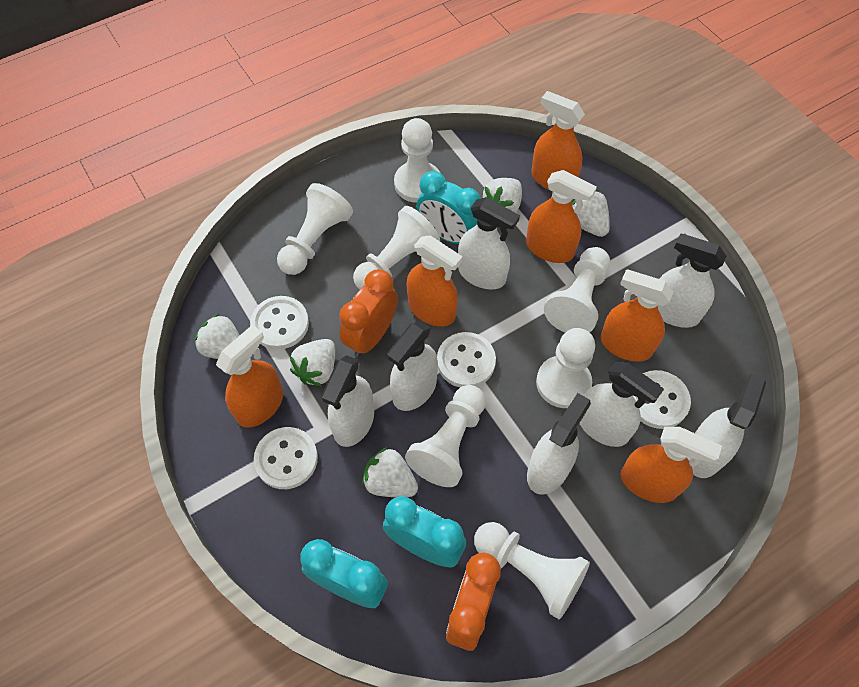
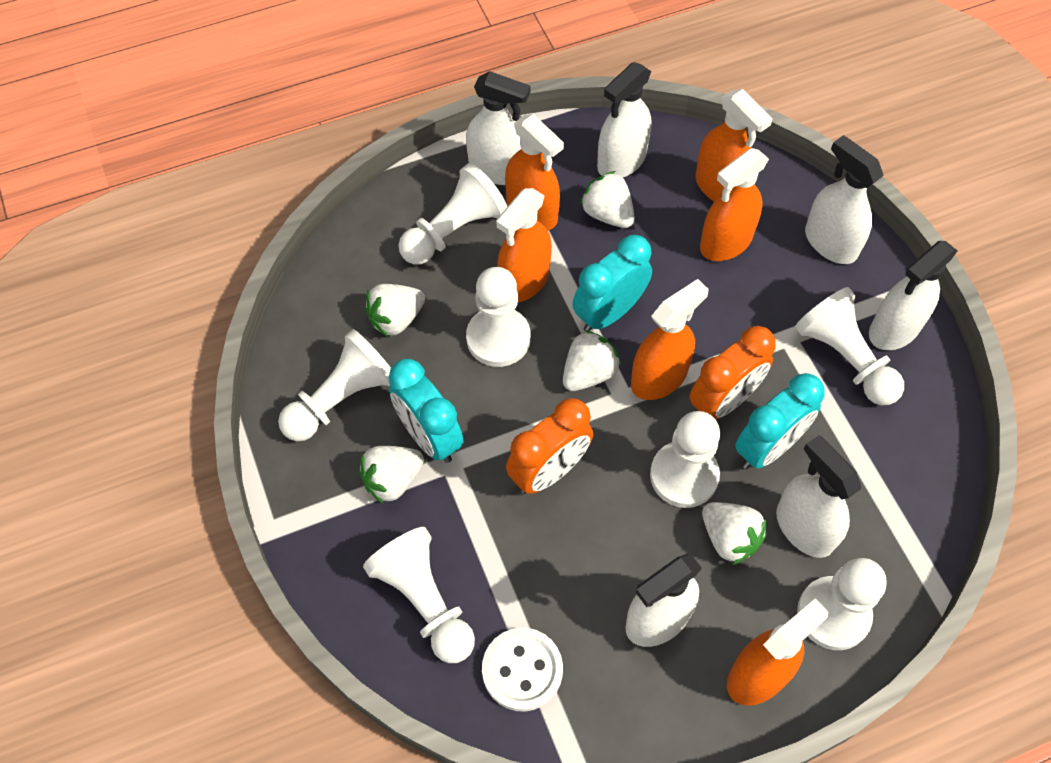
white button: 4 -> 1
white spray bottle: 7 -> 6

